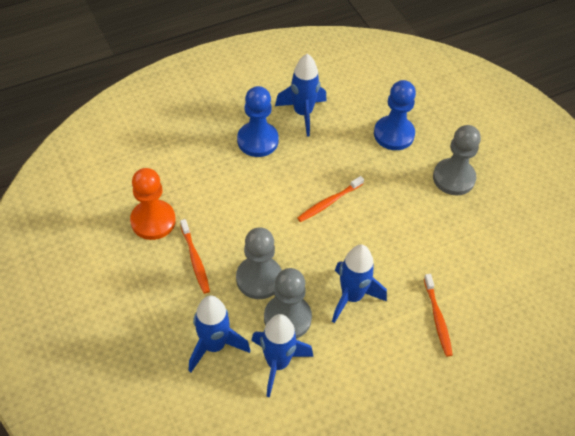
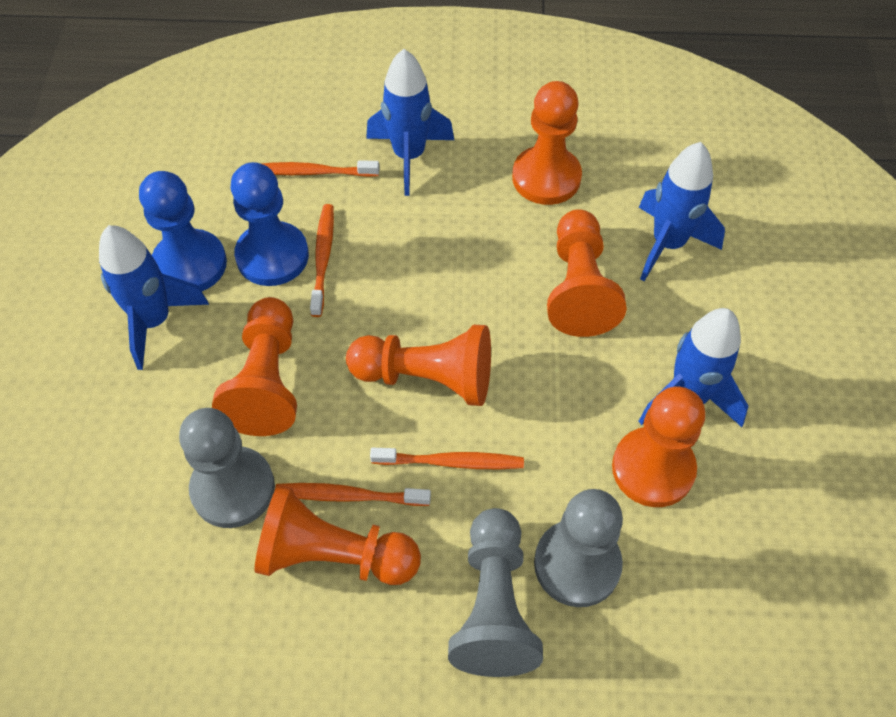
orange pawn: 1 -> 6
orange toothbrush: 3 -> 4

